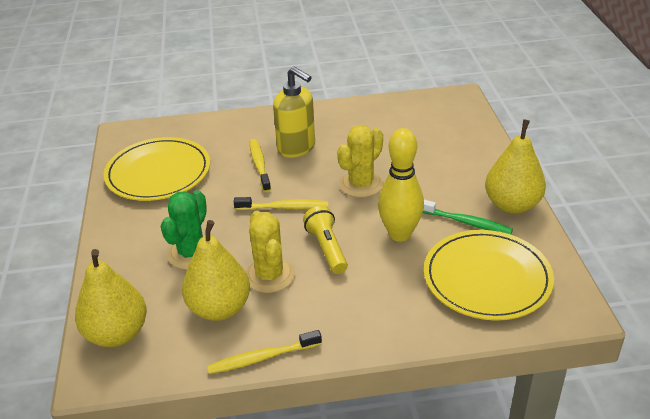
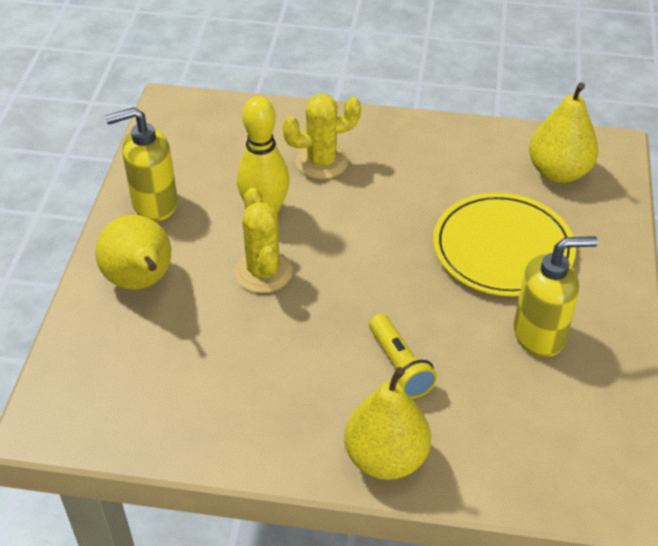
green cactus: 1 -> 0
green toothbrush: 1 -> 0
yellow plate: 2 -> 1
yellow soap dispenser: 1 -> 2
yellow toothbrush: 3 -> 0

